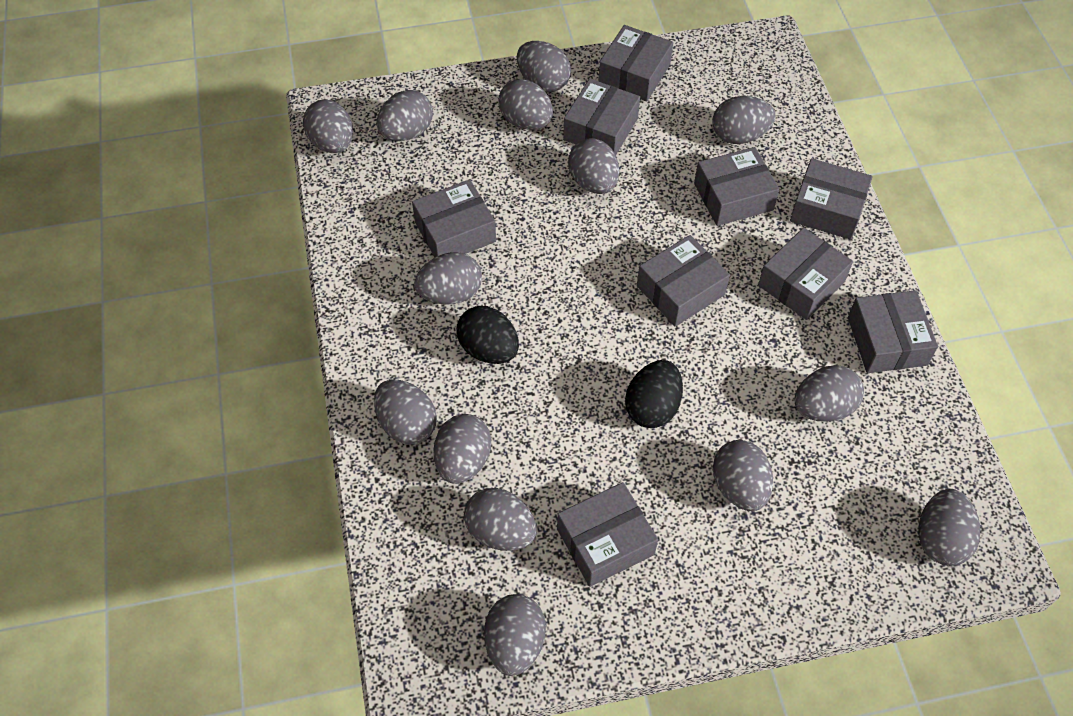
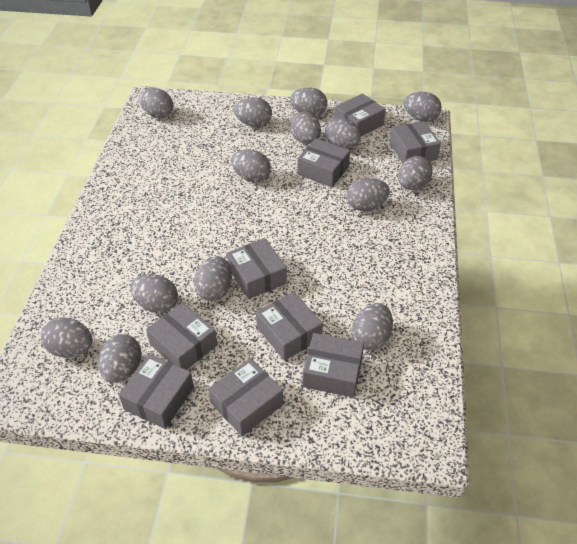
black egg: 2 -> 0

